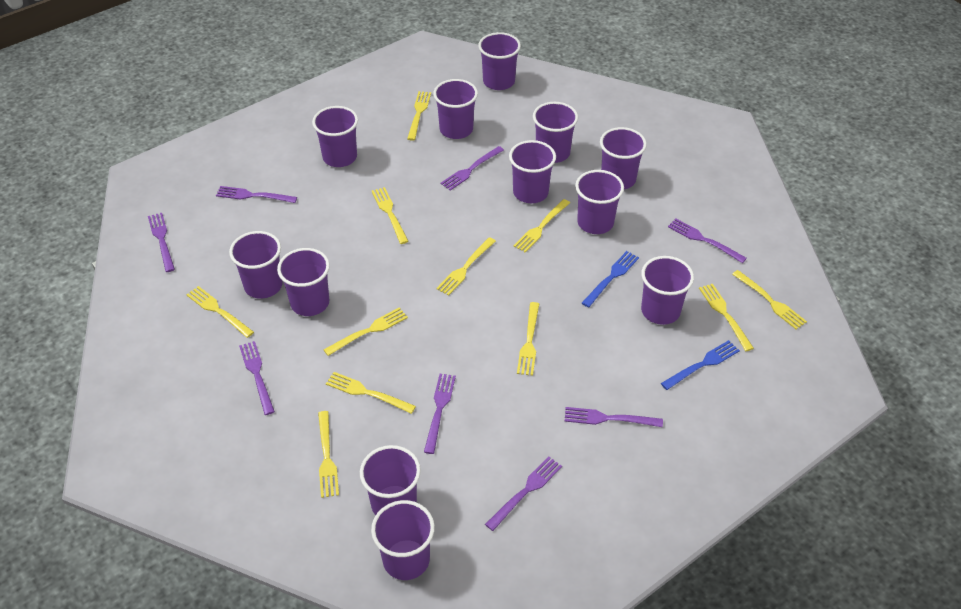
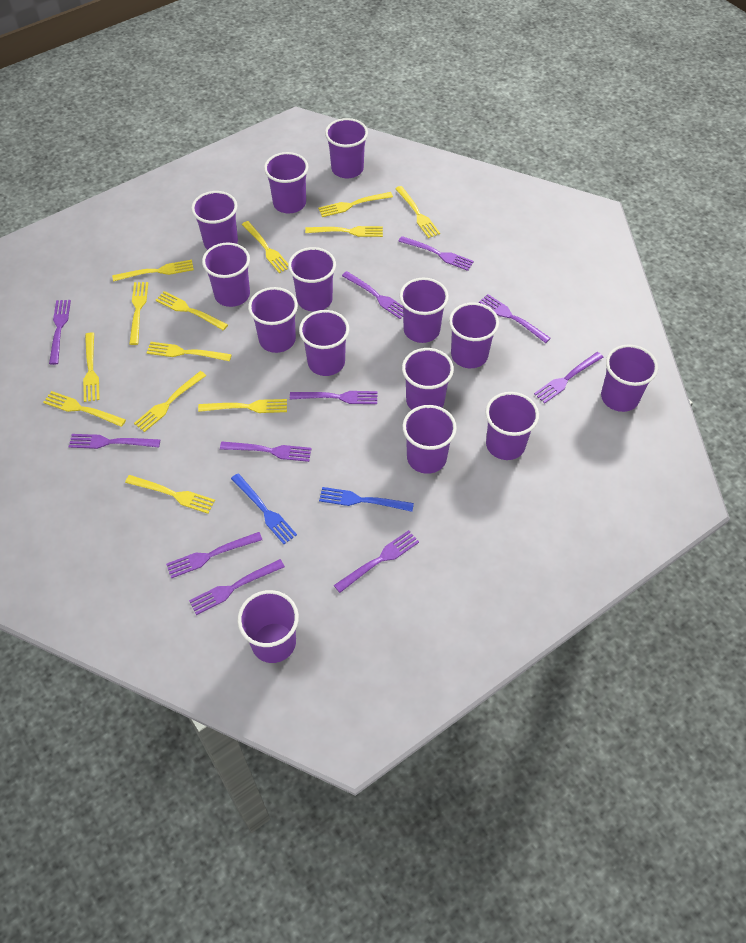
purple cup: 12 -> 14
purple fork: 8 -> 11
yellow fork: 11 -> 13

